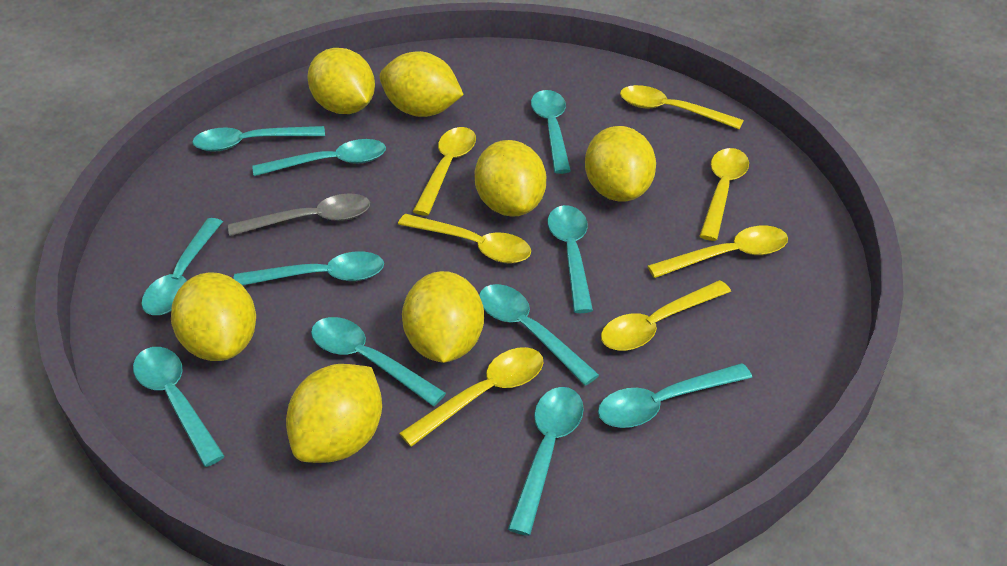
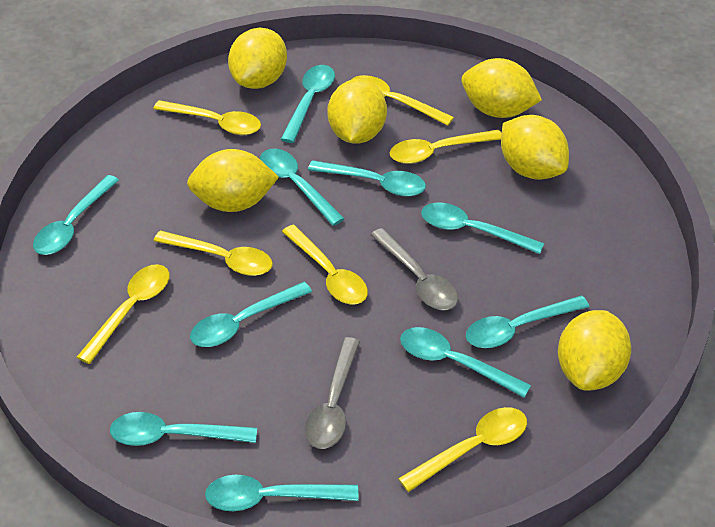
grey spoon: 1 -> 2
turquoise spoon: 11 -> 10
yellow lemon: 7 -> 6

